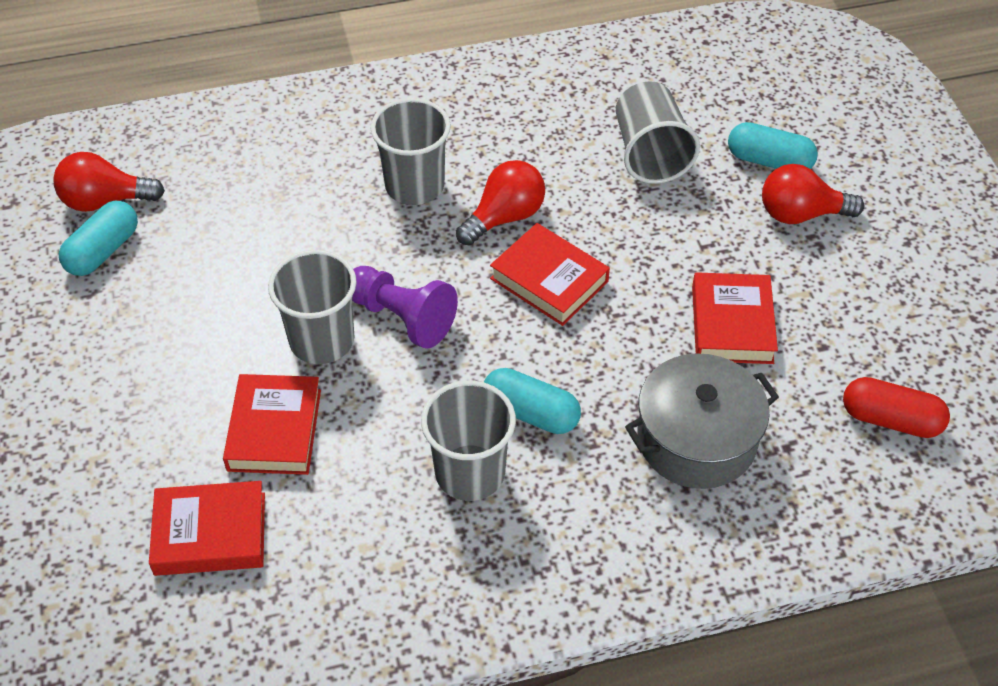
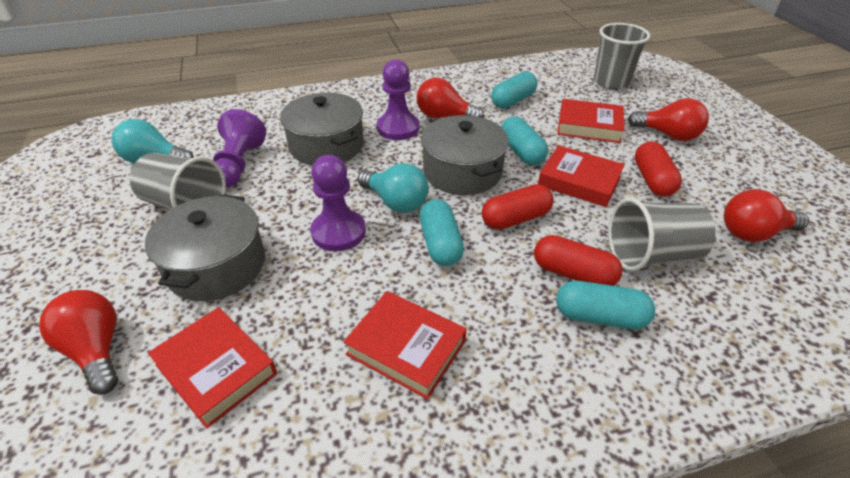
grey cup: 4 -> 3
grey pot: 1 -> 3
purple pawn: 1 -> 3
red capsule: 1 -> 3
red light bulb: 3 -> 4
turquoise capsule: 3 -> 4
turquoise light bulb: 0 -> 2

